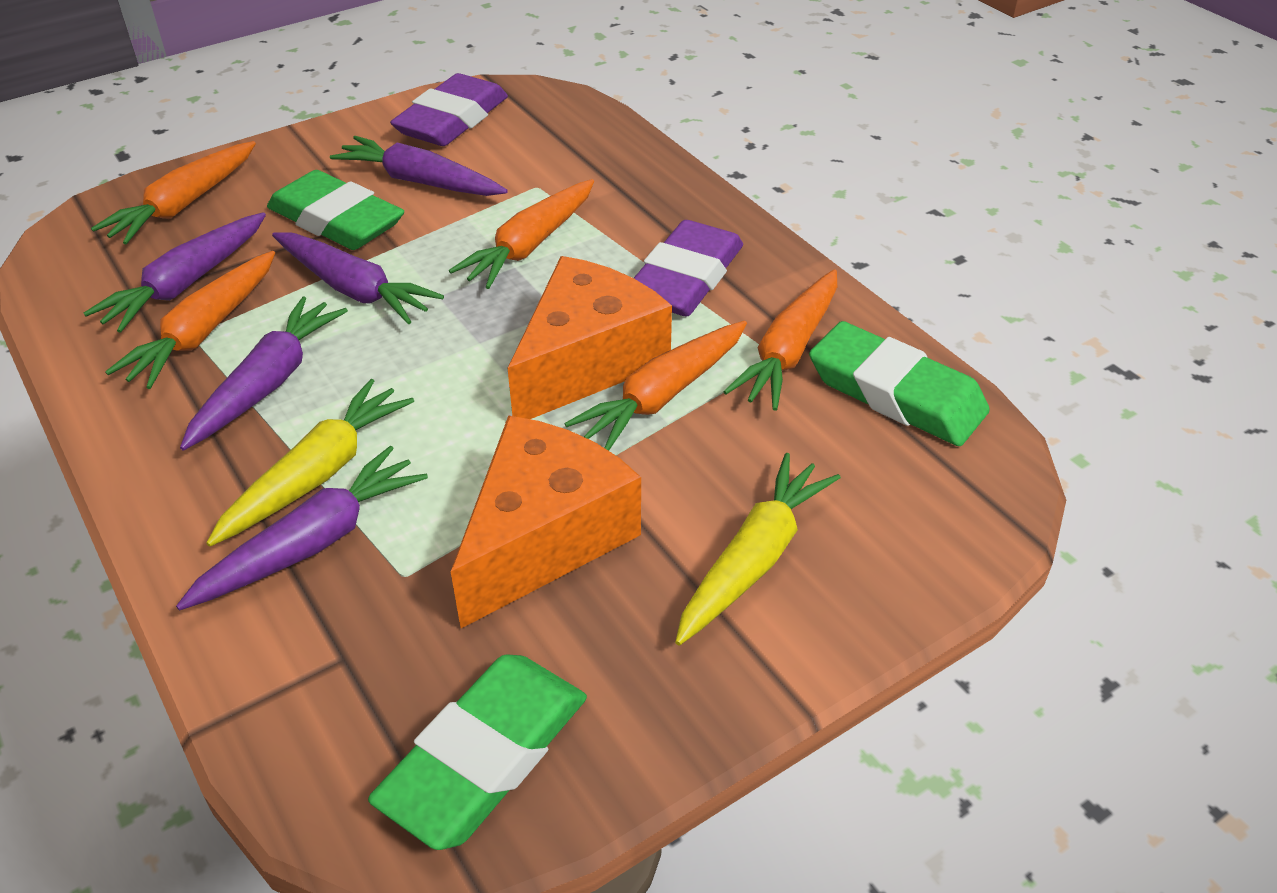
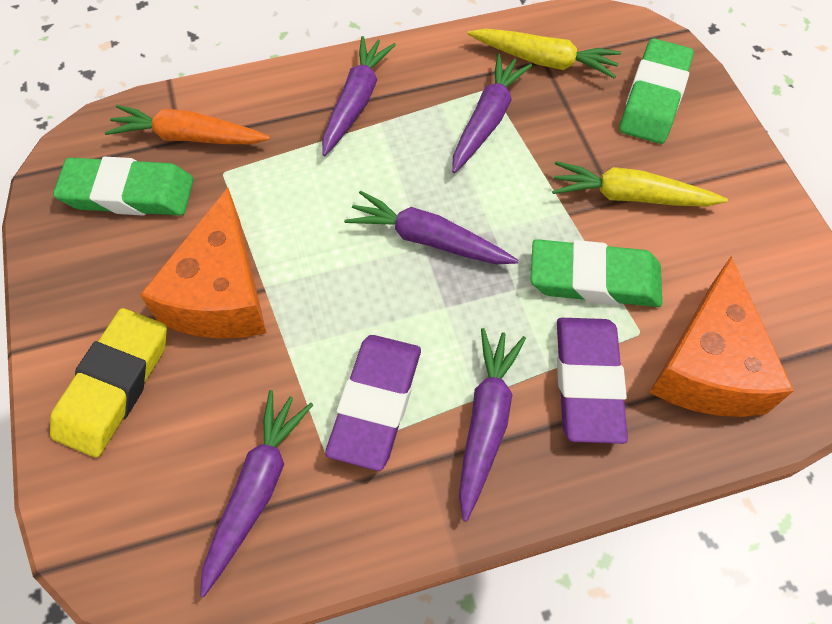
orange carrot: 5 -> 1
yellow eraser: 0 -> 1

